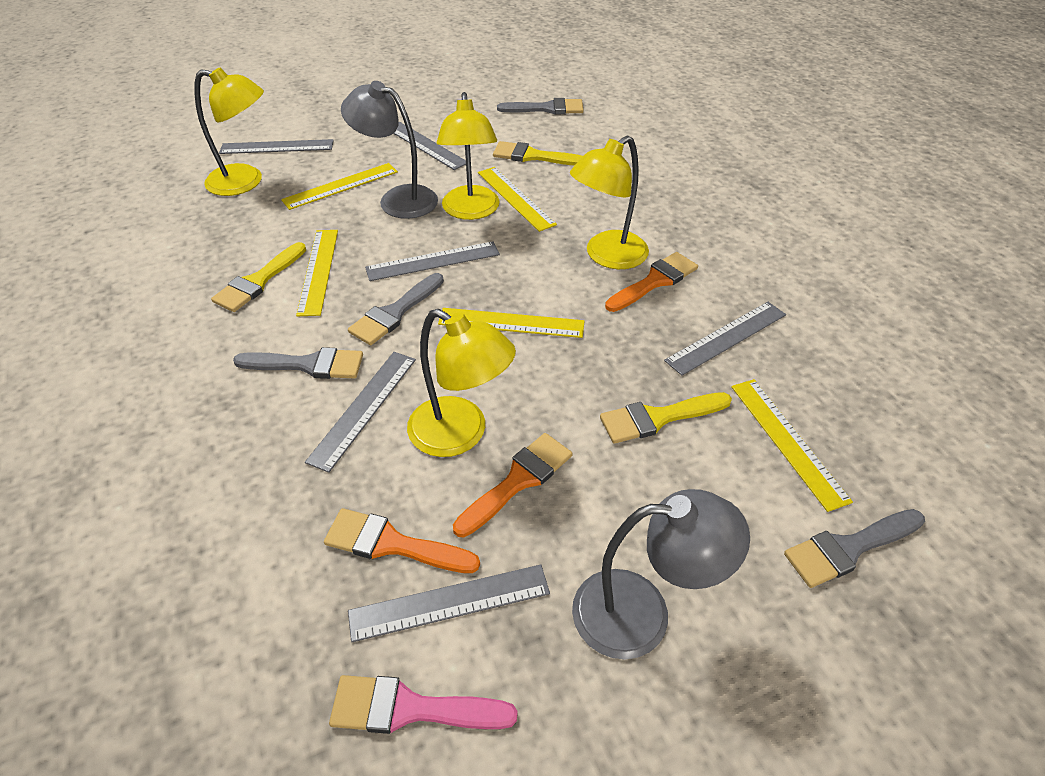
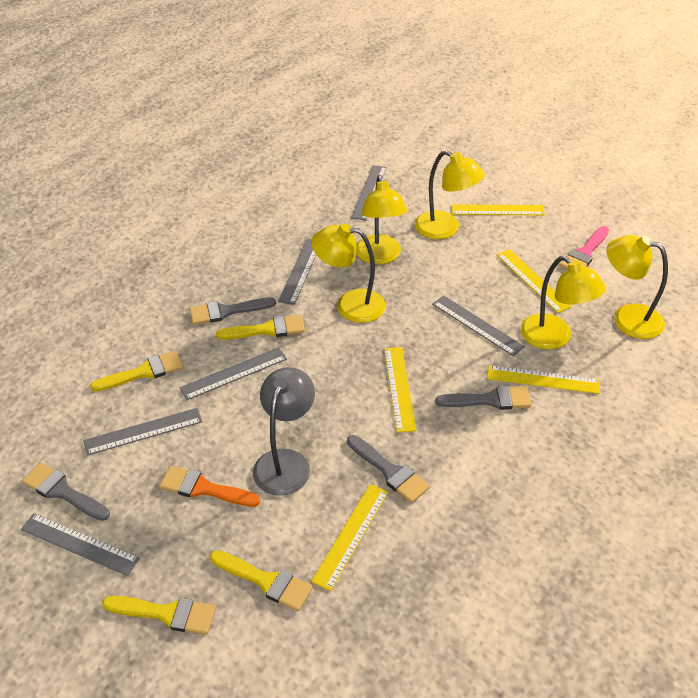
grey lamp: 2 -> 1
orange brush: 3 -> 1
yellow brush: 3 -> 4
yellow lamp: 4 -> 5

